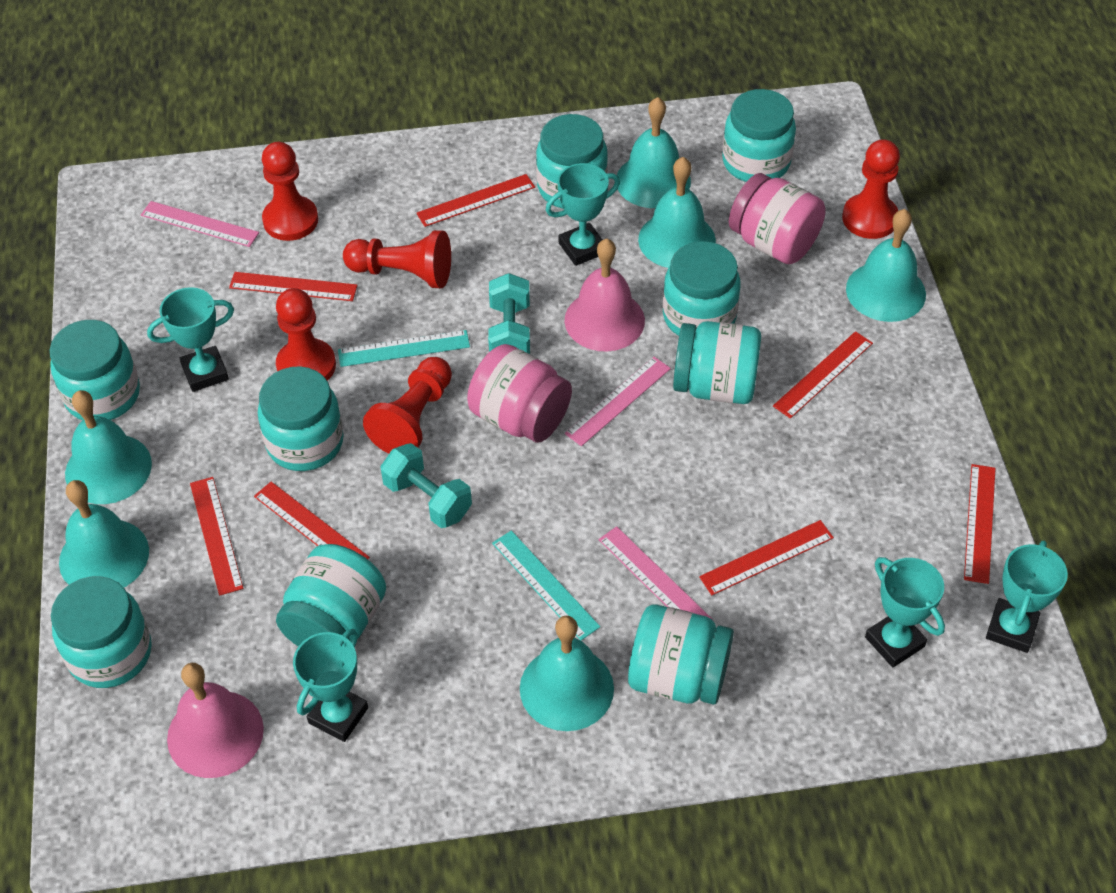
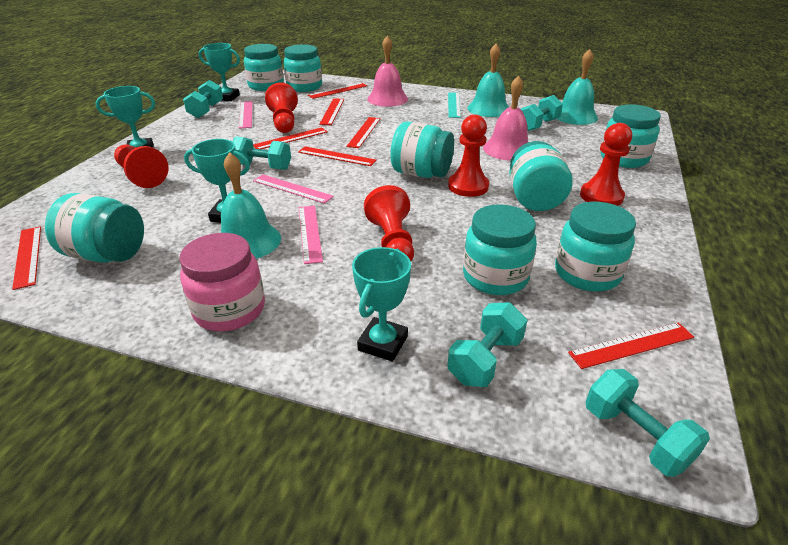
pink jar: 2 -> 1
turquoise bell: 6 -> 3
turquoise dumbbell: 2 -> 5
turquoise jar: 9 -> 8
turquoise ruler: 2 -> 1
turquoise trophy: 5 -> 4

